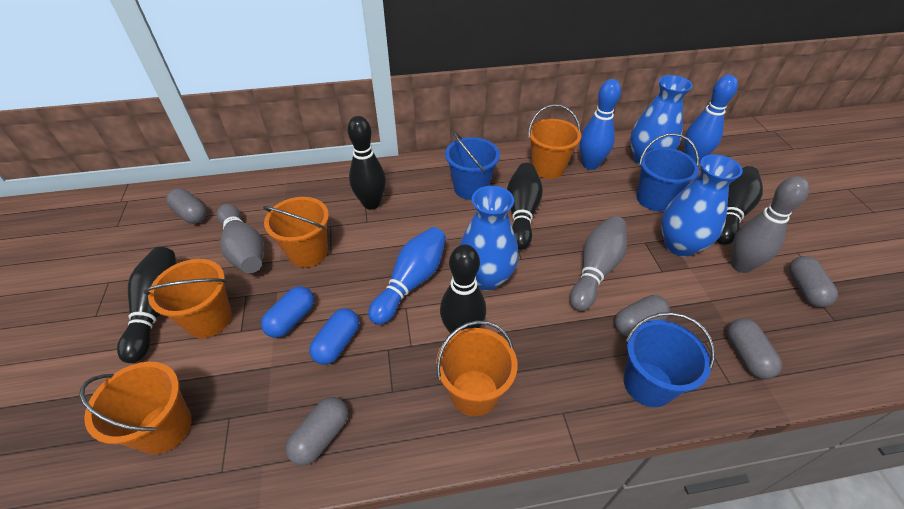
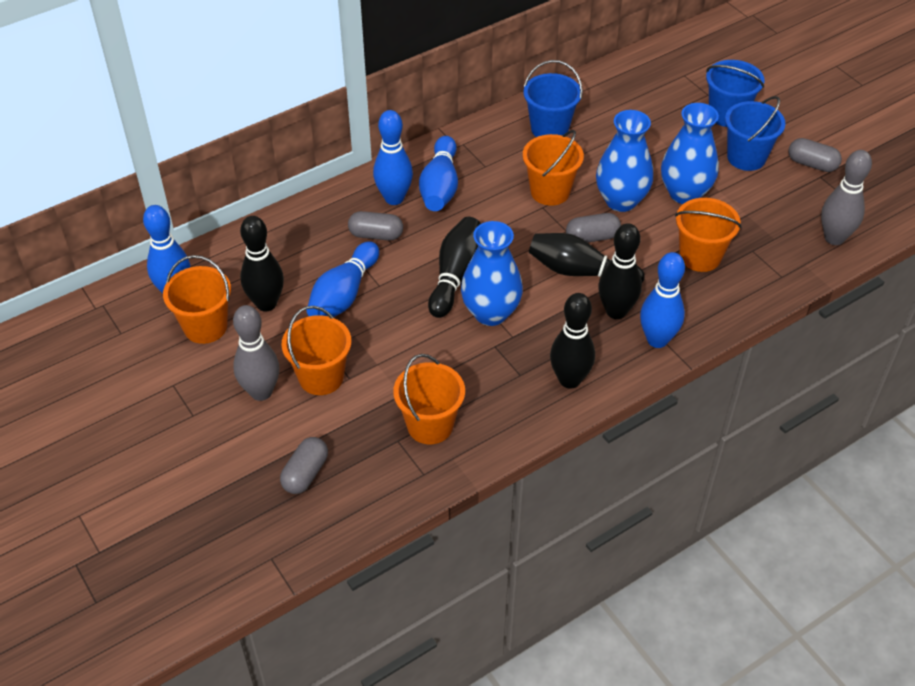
blue bowling pin: 3 -> 5
blue capsule: 2 -> 0
grey bowling pin: 3 -> 2
grey capsule: 5 -> 4

